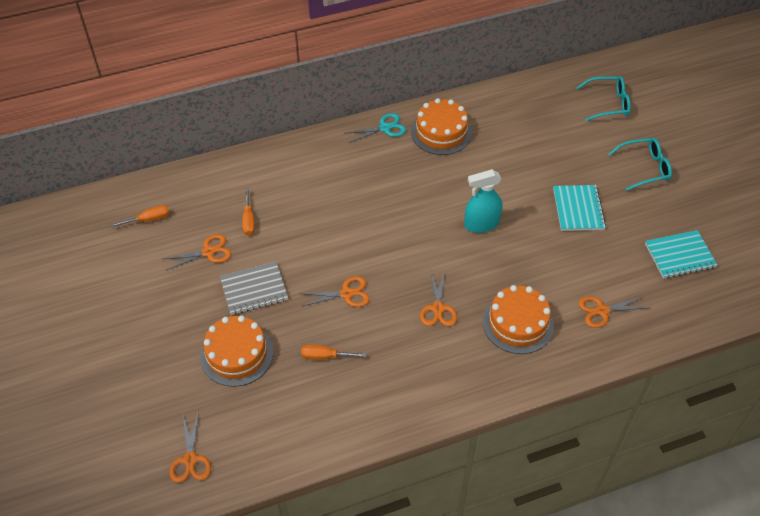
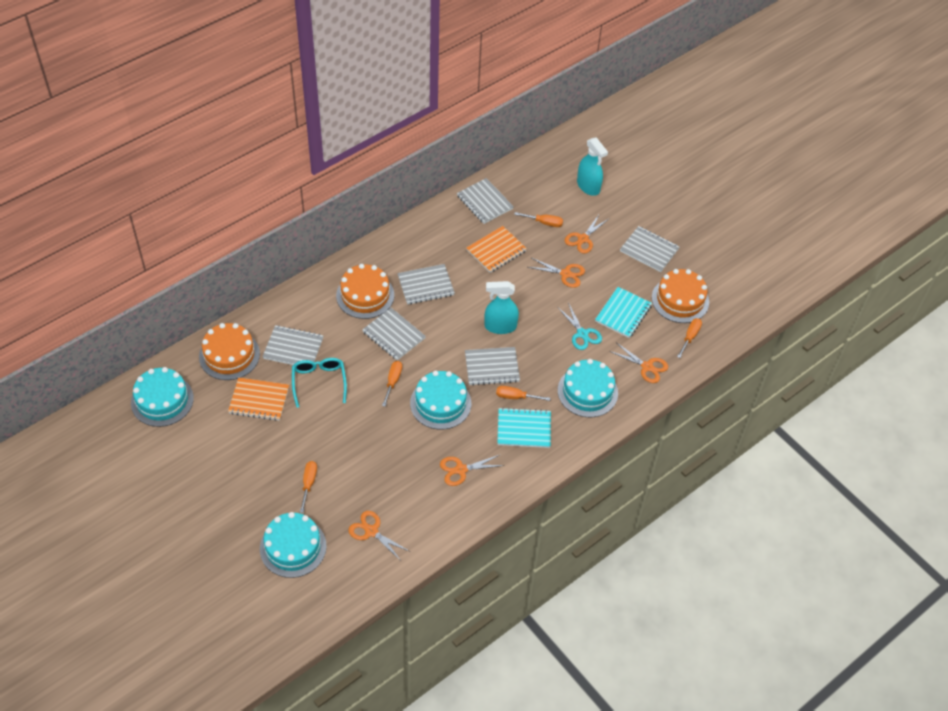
grey notebook: 1 -> 6
orange notebook: 0 -> 2
orange screwdriver: 3 -> 5
turquoise cake: 0 -> 4
turquoise glasses: 2 -> 1
turquoise spray bottle: 1 -> 2

